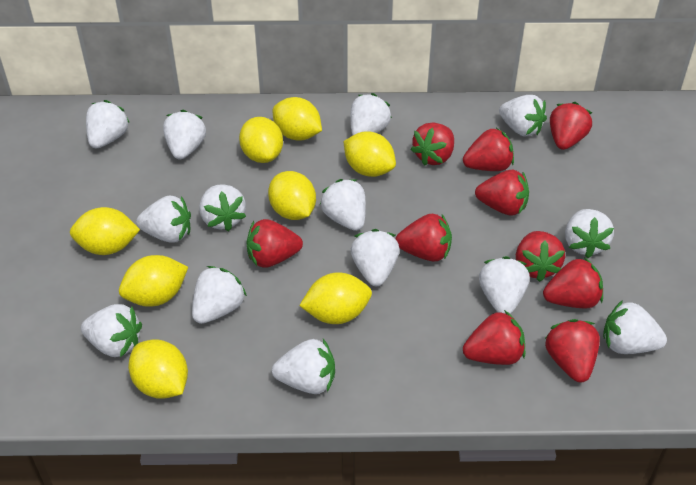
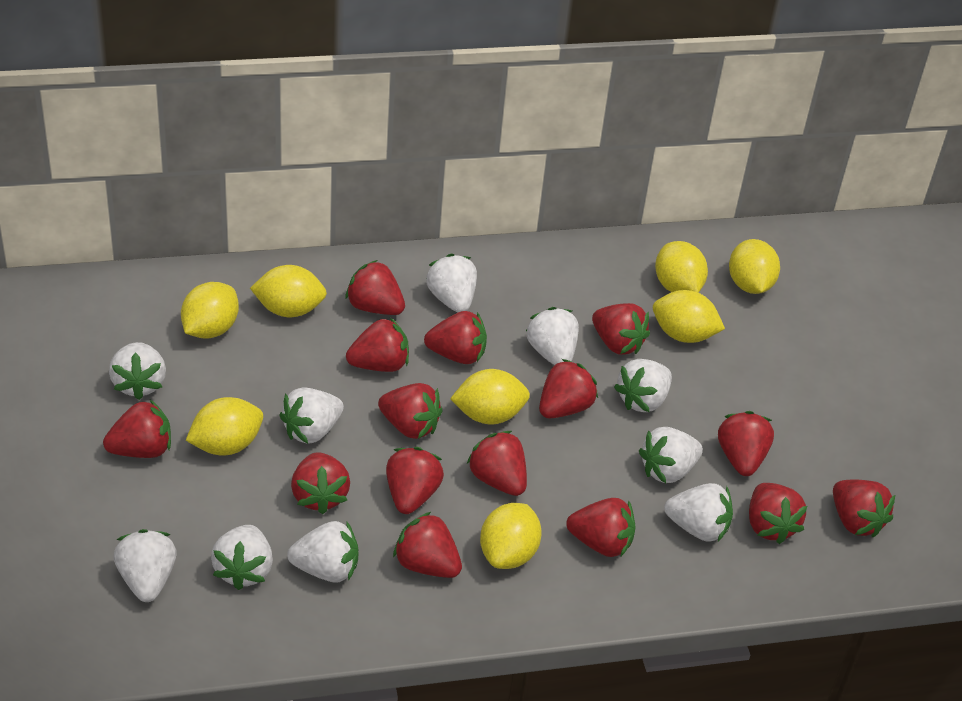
red strawberry: 10 -> 15
white strawberry: 14 -> 10

